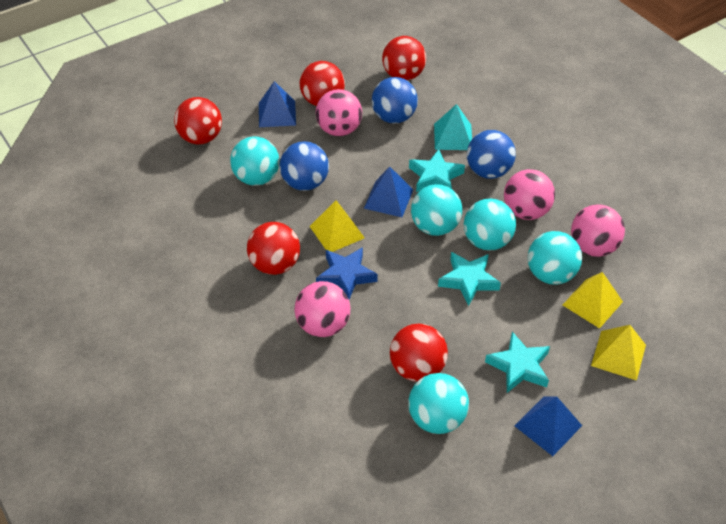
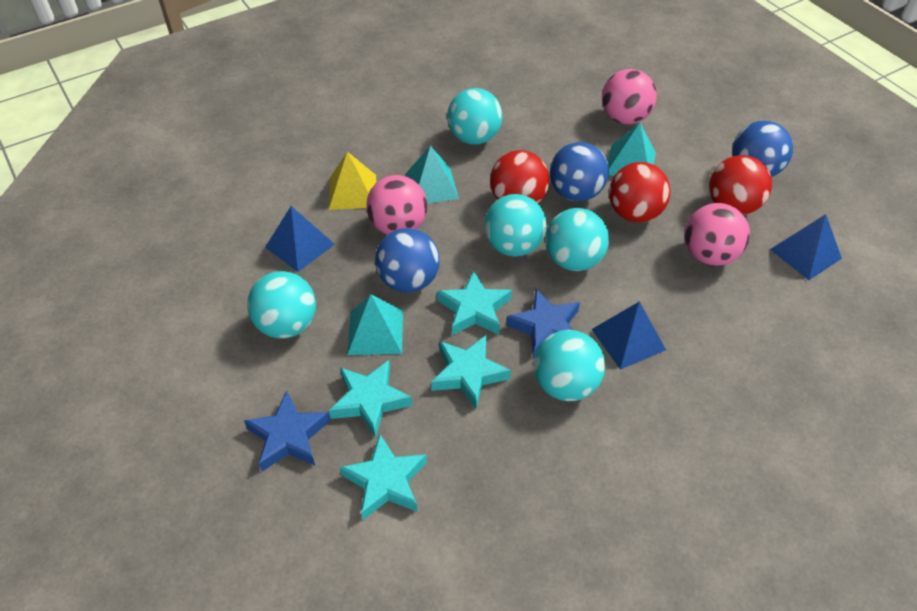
blue star: 1 -> 2
pink ball: 4 -> 3
red ball: 5 -> 3
turquoise pyramid: 1 -> 3
turquoise star: 3 -> 4
yellow pyramid: 3 -> 1

